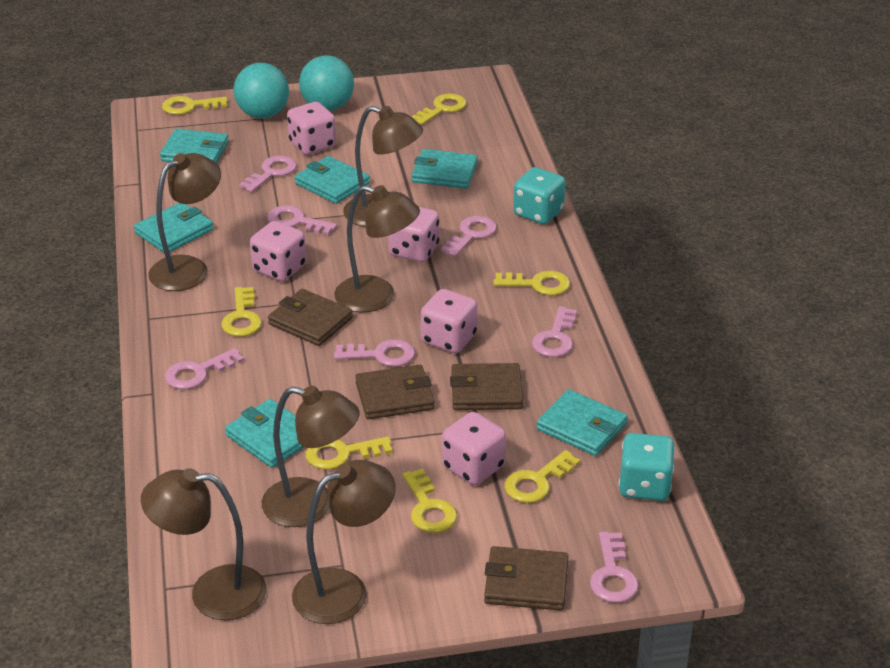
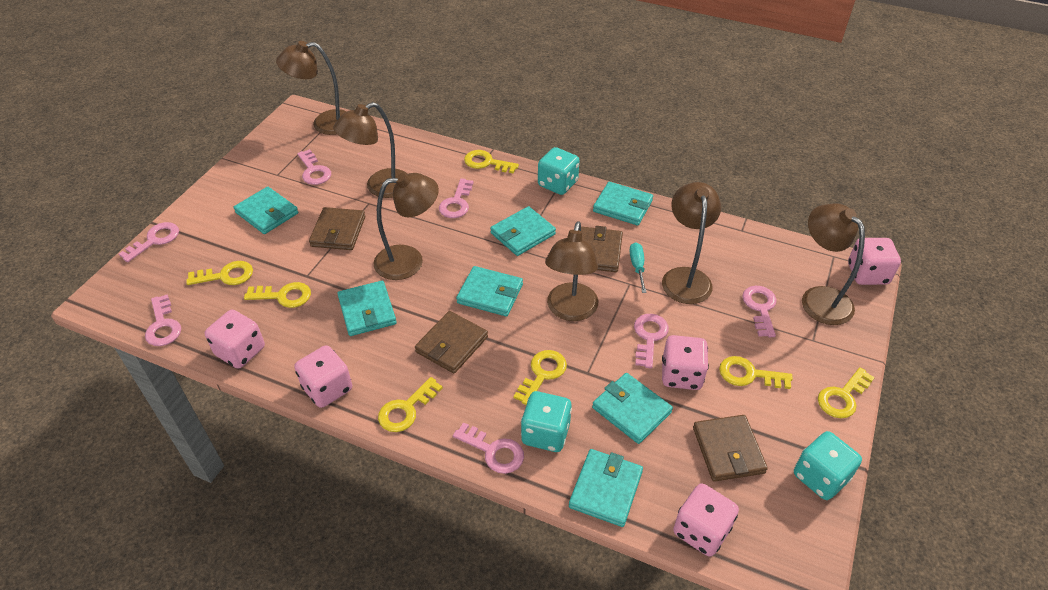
turquoise ball: 2 -> 0
turquoise dice: 2 -> 3
turquoise screwdriver: 0 -> 1
turquoise wallet: 6 -> 7

